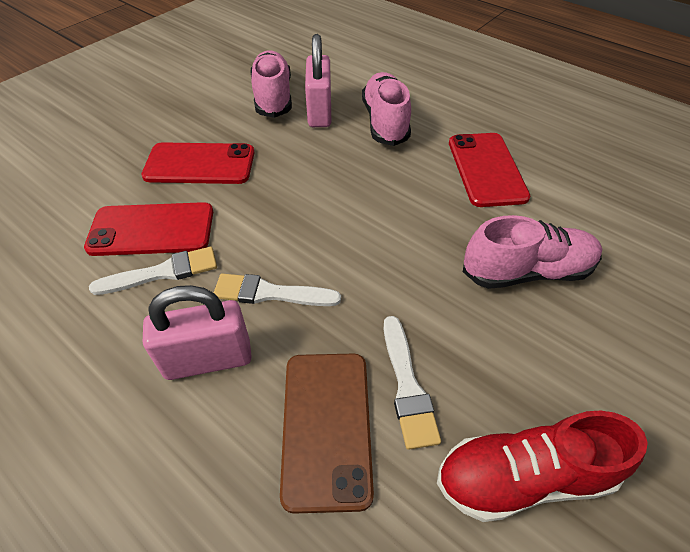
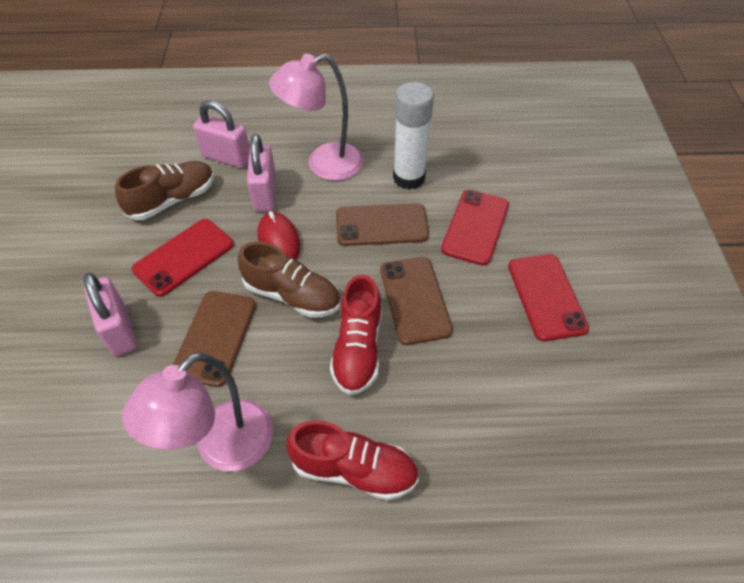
brown phone: 1 -> 3
brown shoe: 0 -> 2
pink lamp: 0 -> 2
pink padlock: 2 -> 3
pink shoe: 3 -> 0
red mouse: 0 -> 1
red shoe: 1 -> 2
white brush: 3 -> 0
white glue stick: 0 -> 1

